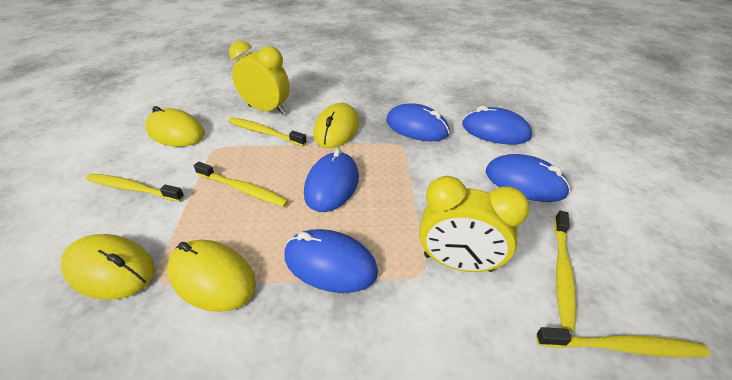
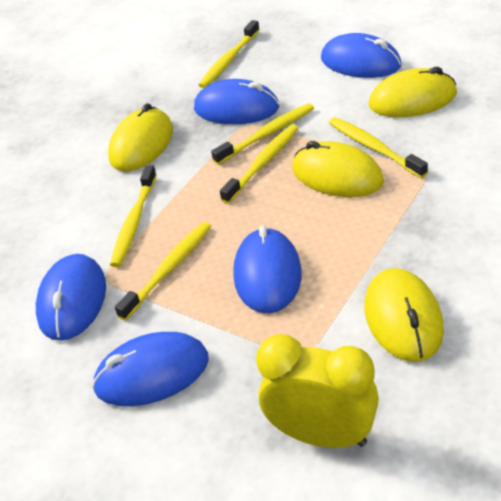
yellow clock: 2 -> 1
yellow toothbrush: 5 -> 6

